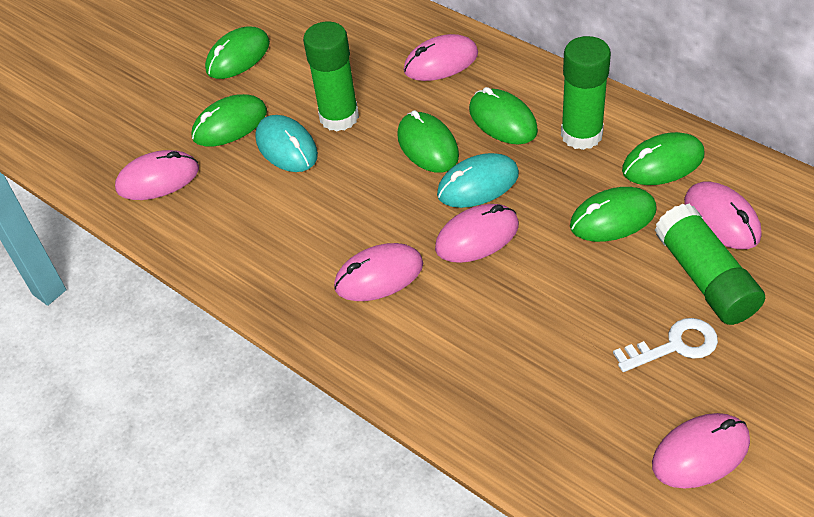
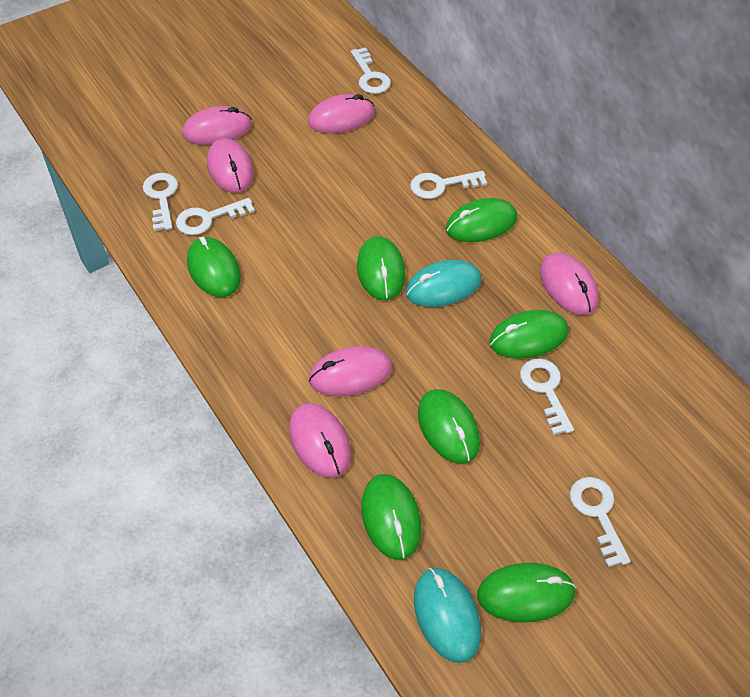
green glue stick: 3 -> 0
green mouse: 6 -> 7
white key: 1 -> 6

